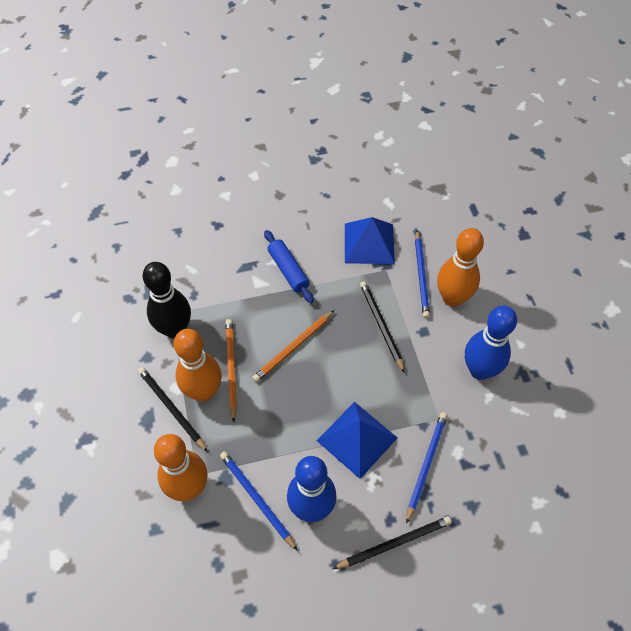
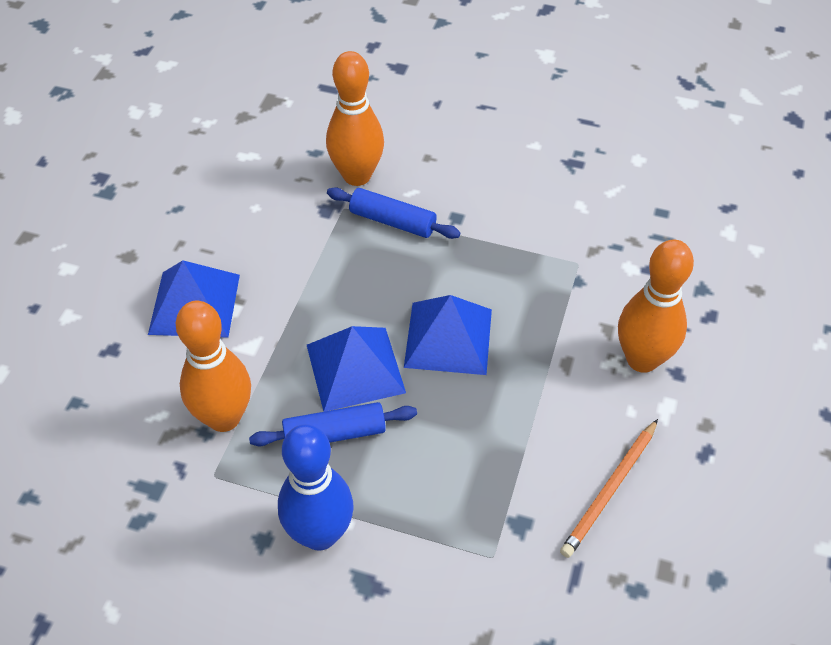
black bowling pin: 1 -> 0
black pencil: 3 -> 0
blue bowling pin: 2 -> 1
blue pencil: 3 -> 0
blue pyramid: 2 -> 3
blue rolling pin: 1 -> 2
orange pencil: 2 -> 1

